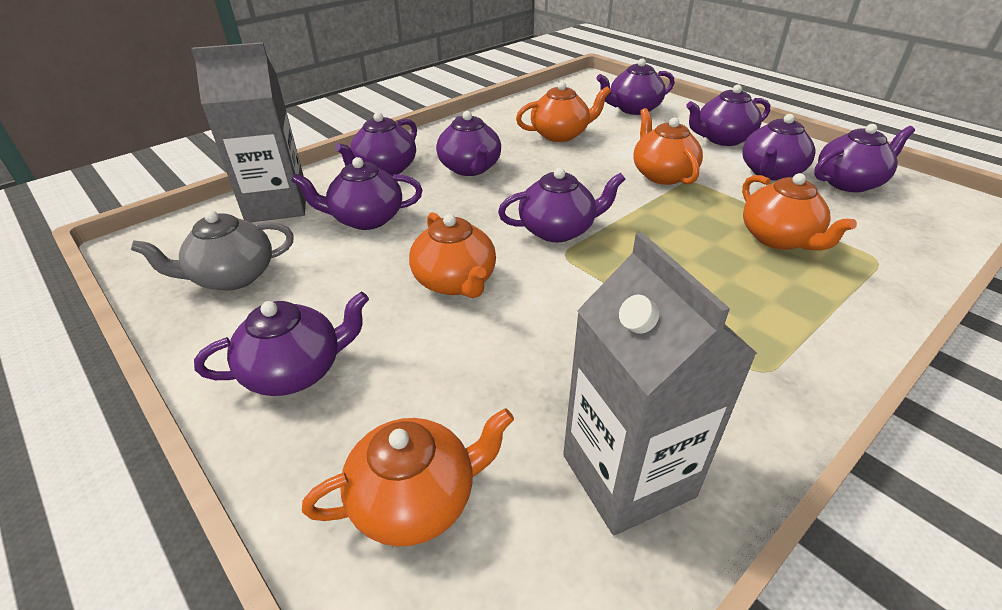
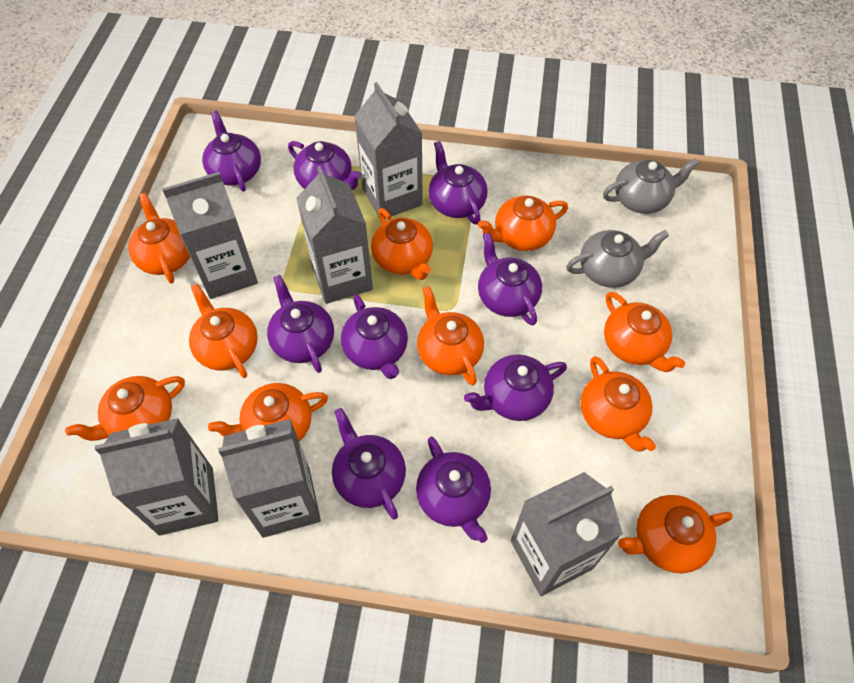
grey carton: 2 -> 6
grey teapot: 1 -> 2
orange teapot: 5 -> 10

